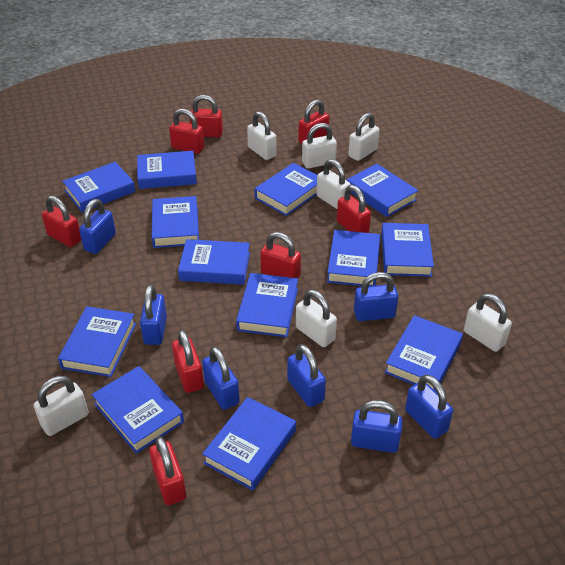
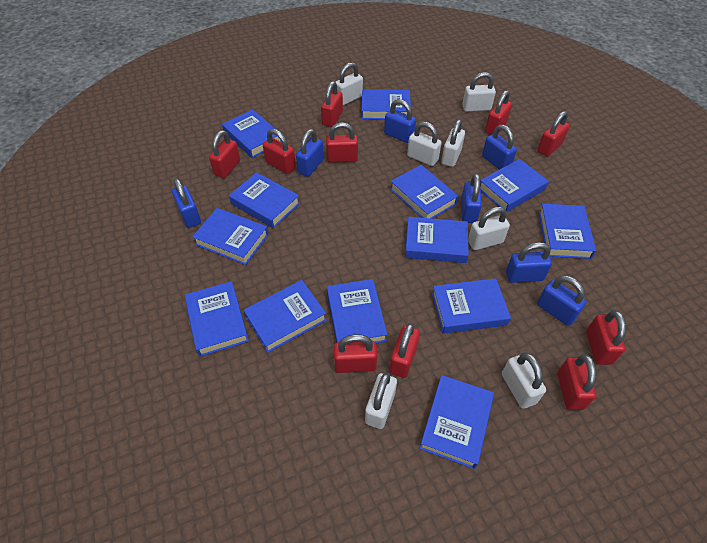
red padlock: 8 -> 10

